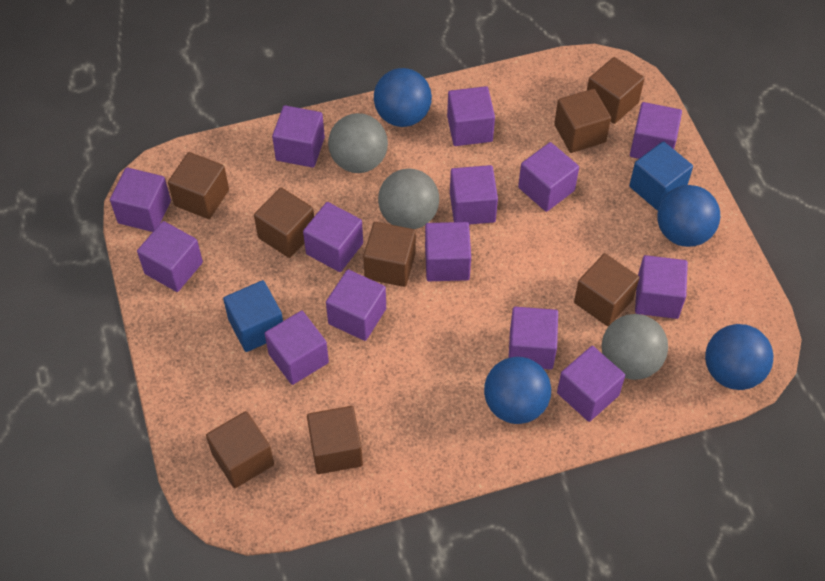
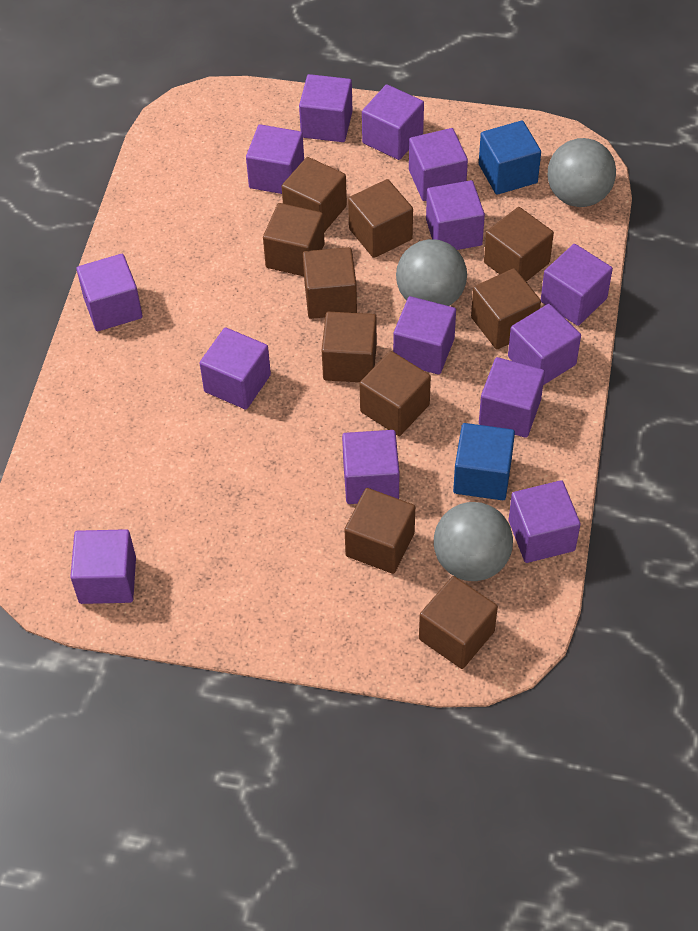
blue ball: 4 -> 0
brown cube: 8 -> 10

